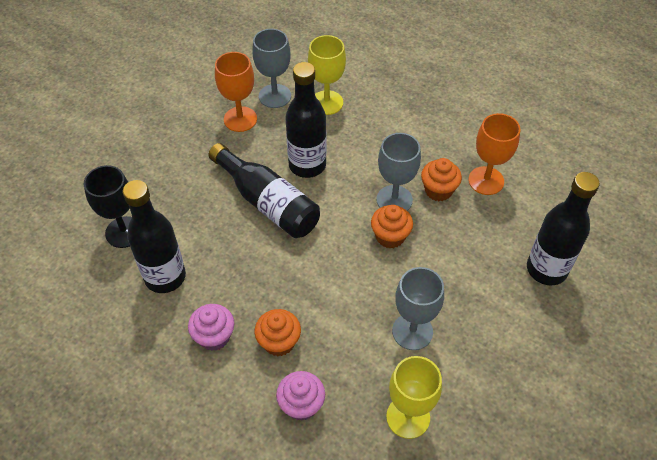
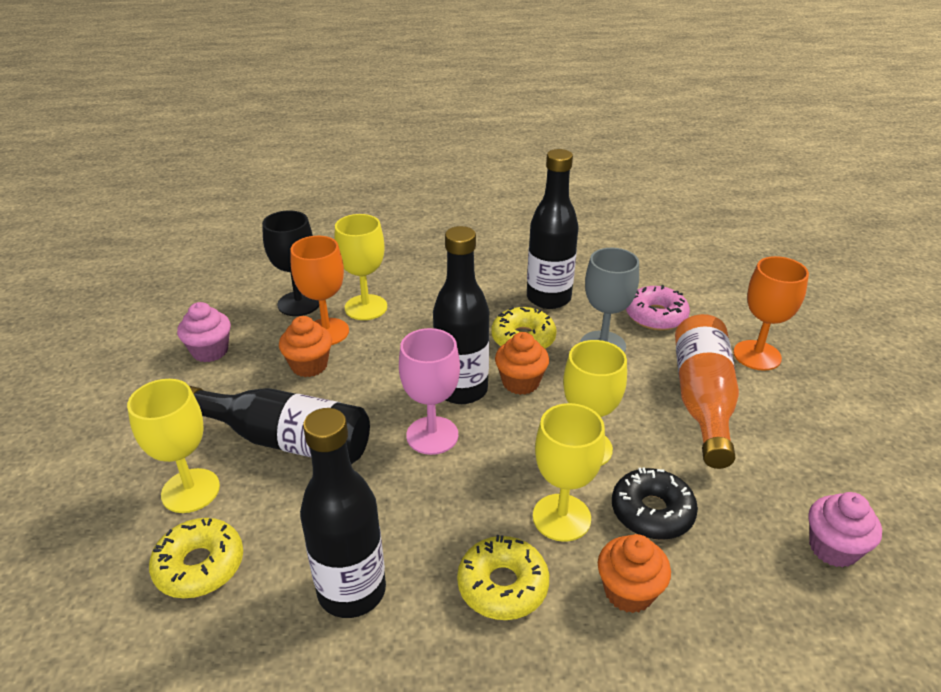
black donut: 0 -> 1
grey goblet: 3 -> 1
orange bottle: 0 -> 1
pink donut: 0 -> 1
pink goblet: 0 -> 1
yellow donut: 0 -> 3
yellow goblet: 2 -> 4

